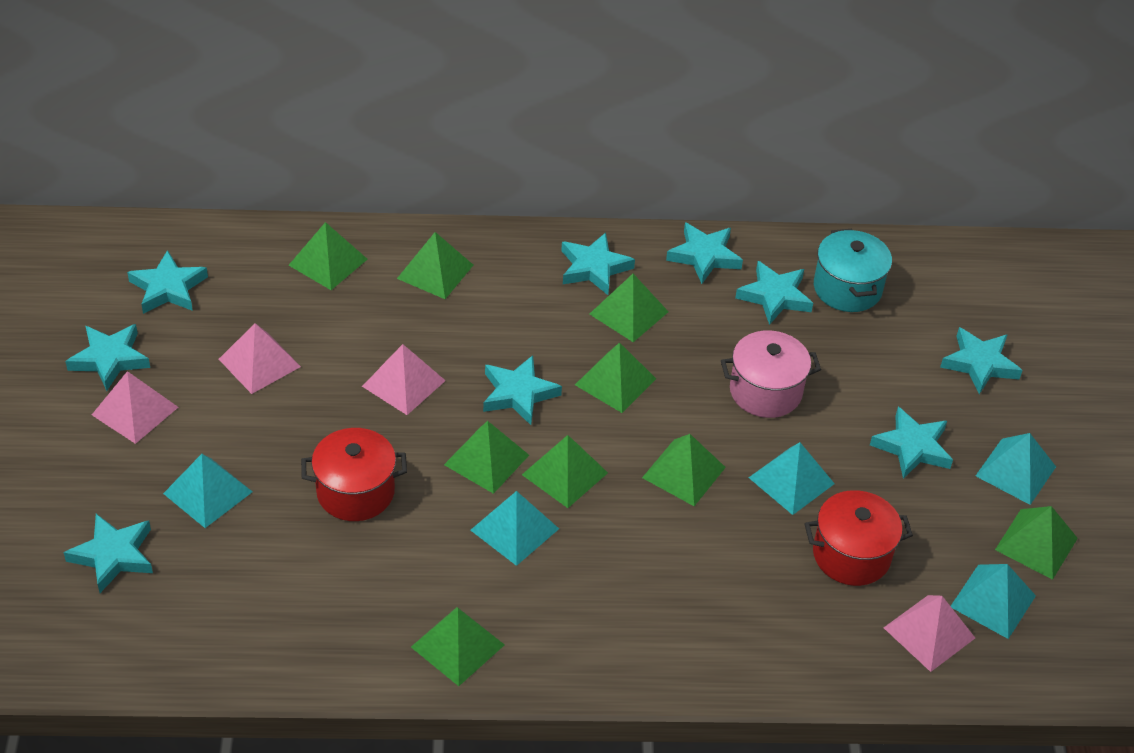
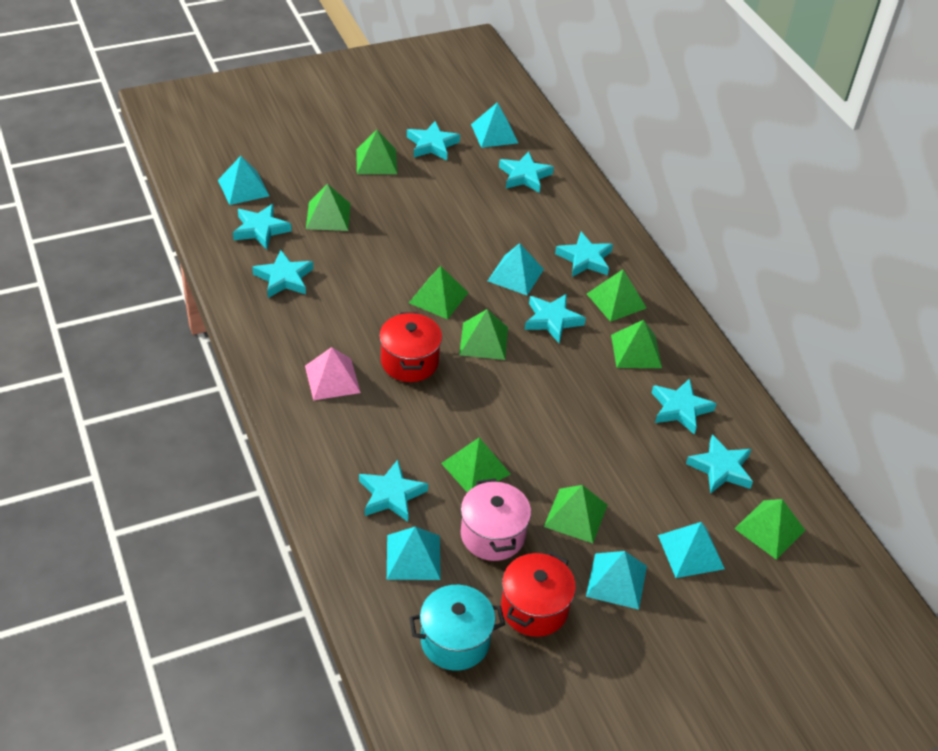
pink pyramid: 4 -> 1
turquoise pyramid: 5 -> 6

